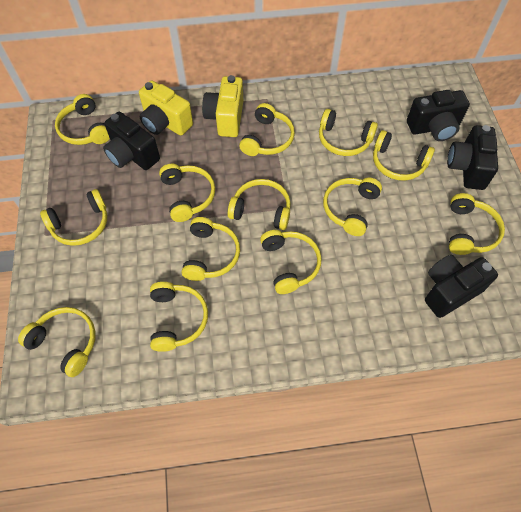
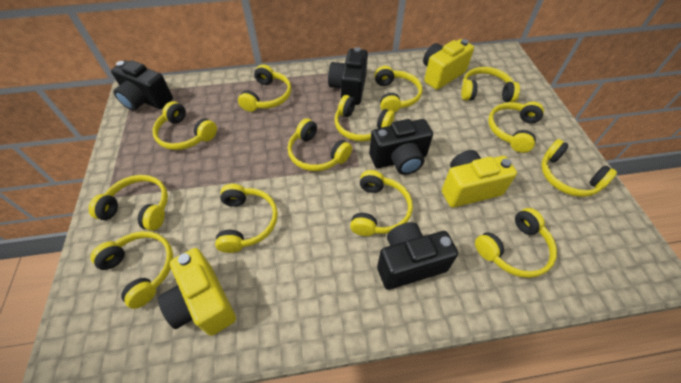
yellow camera: 2 -> 3

